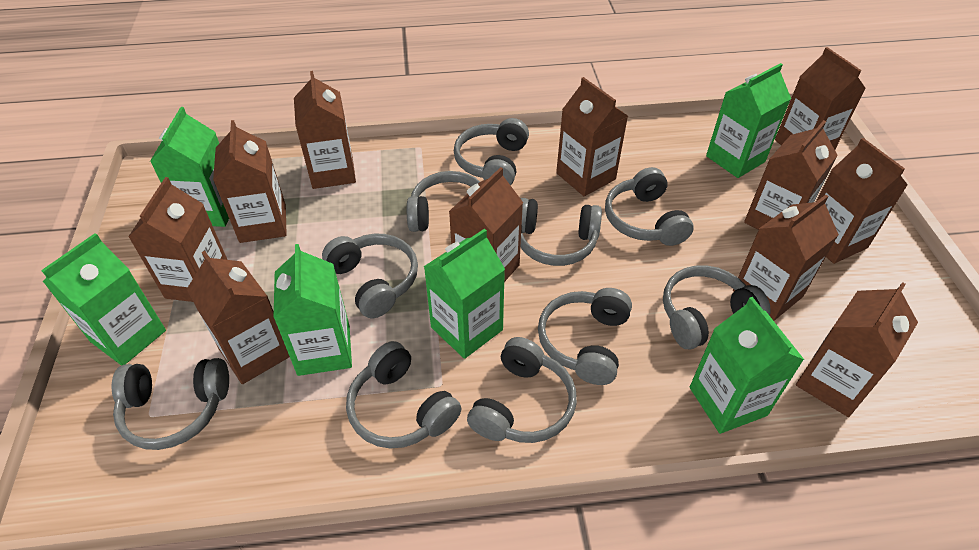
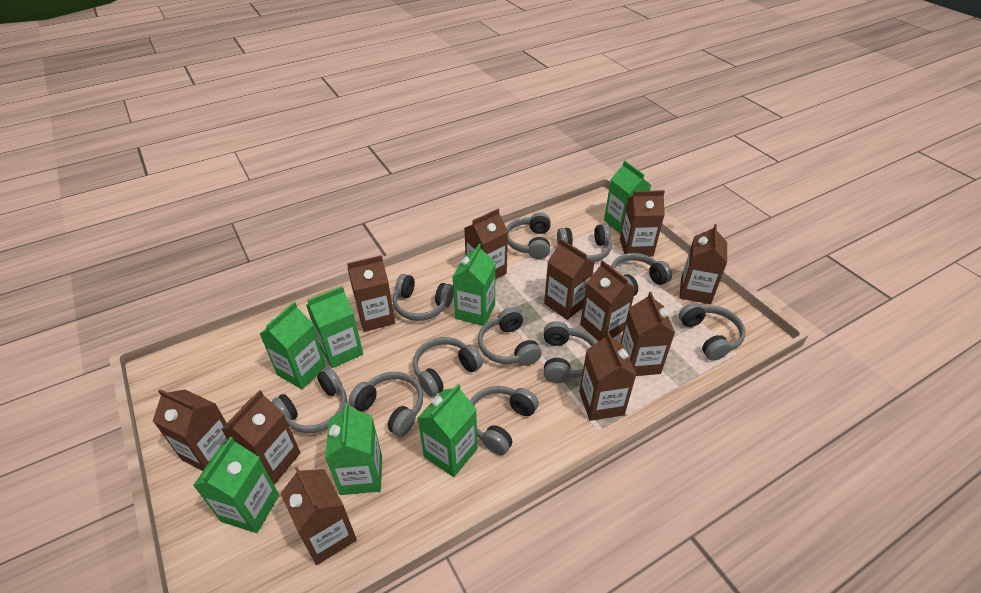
green carton: 6 -> 7
grey headphones: 10 -> 11

